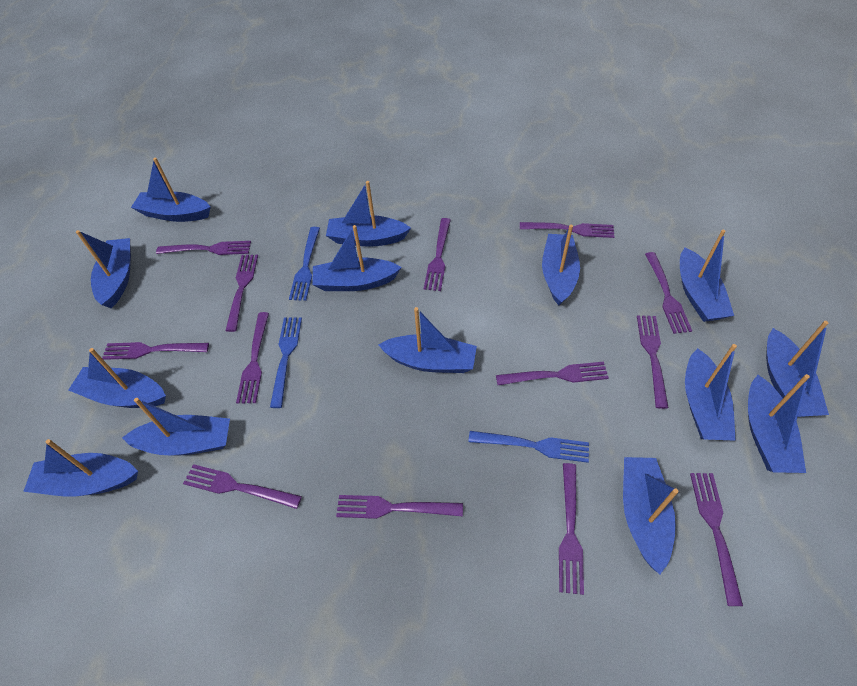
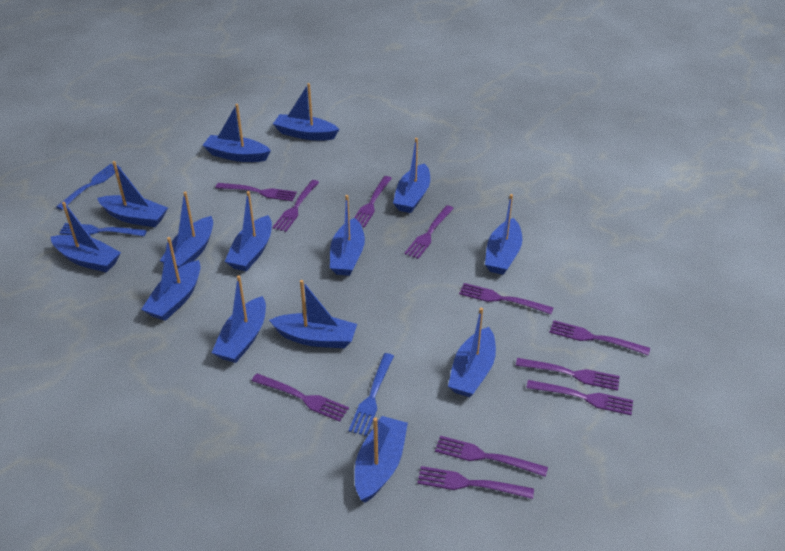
purple fork: 13 -> 11

